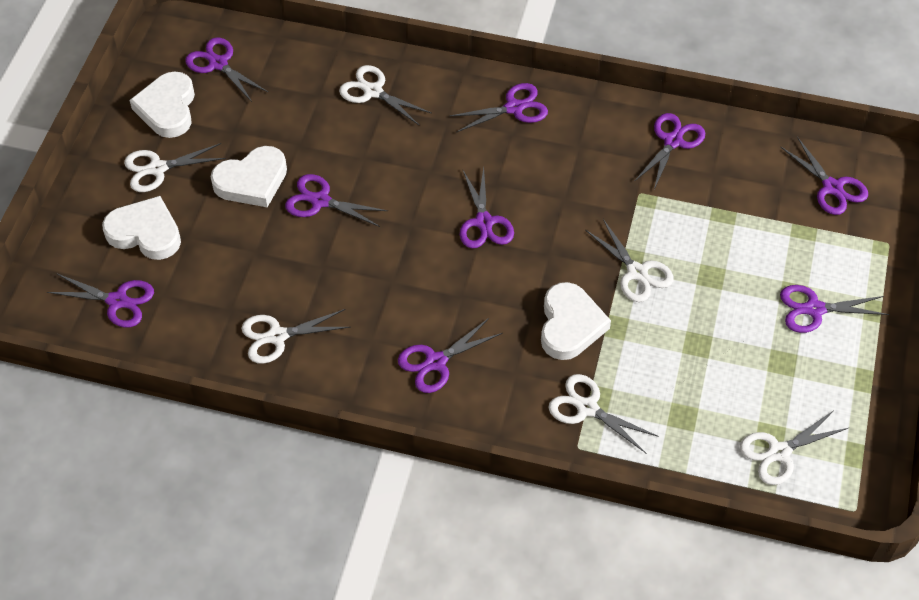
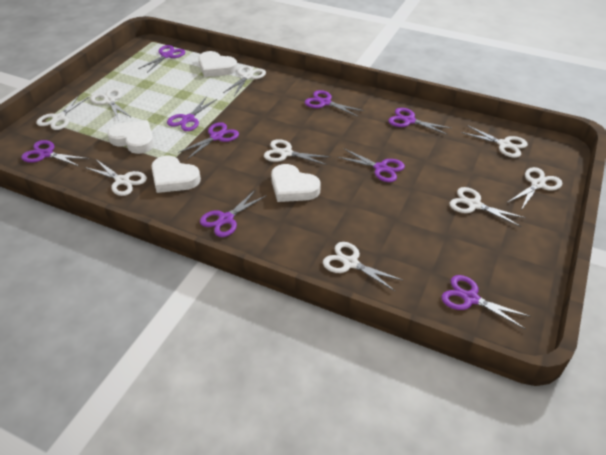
white scissors: 6 -> 9

